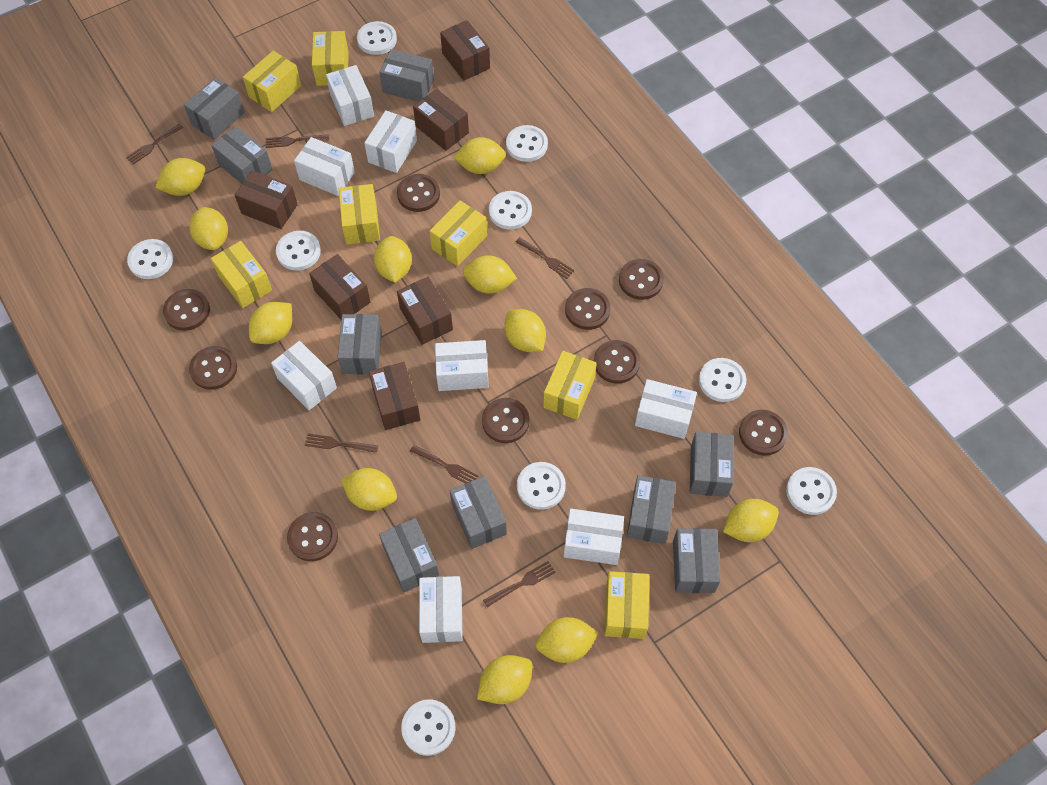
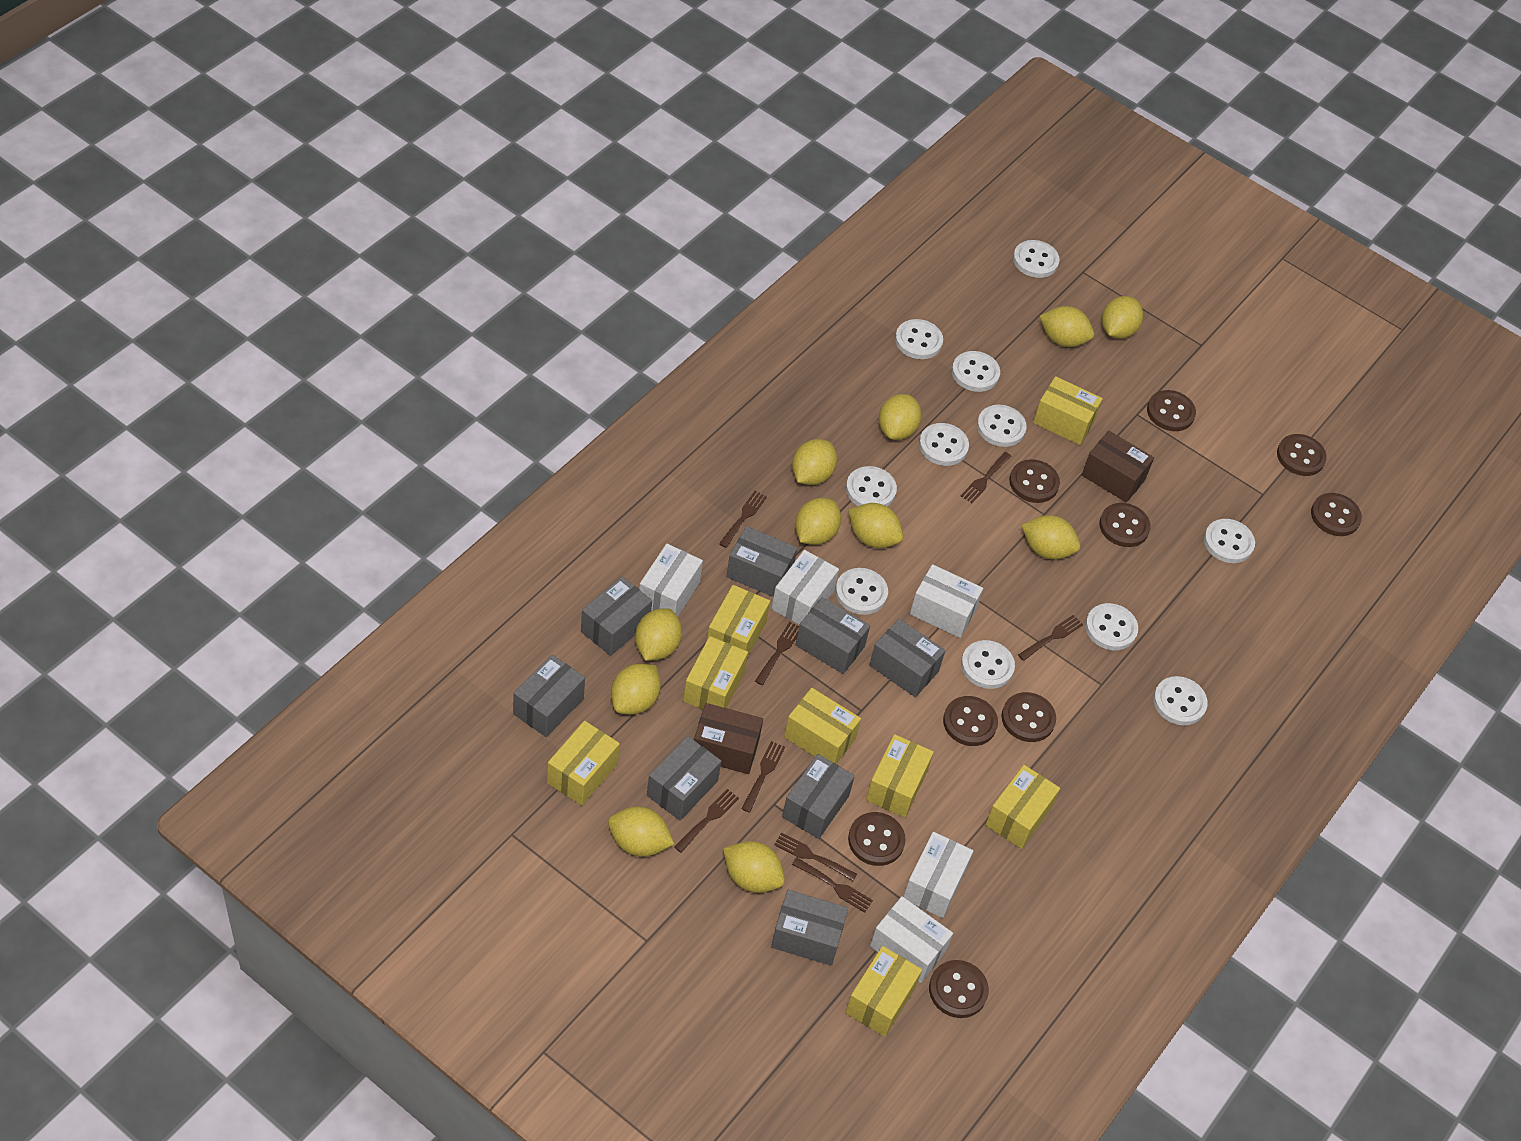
brown box: 6 -> 2
brown fork: 6 -> 8
grey box: 9 -> 8
white box: 8 -> 5
white button: 9 -> 11
yellow box: 7 -> 8

